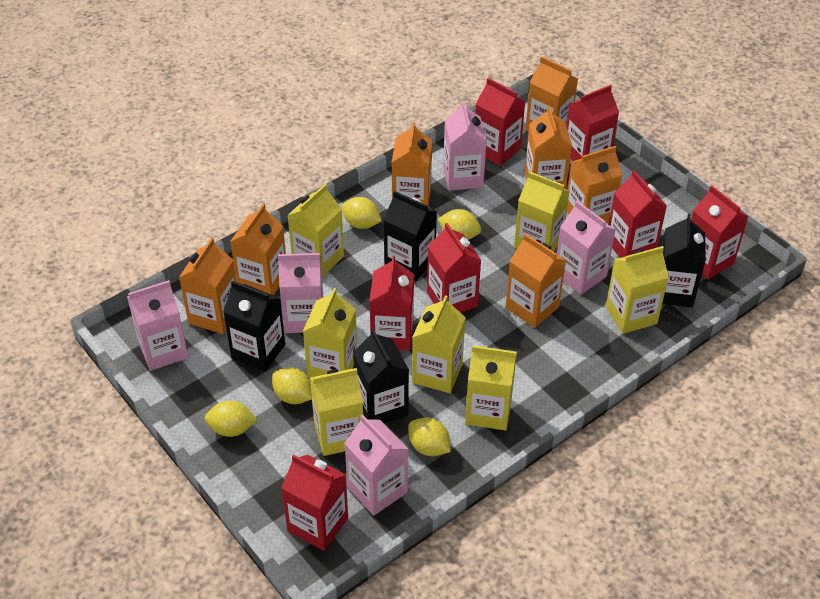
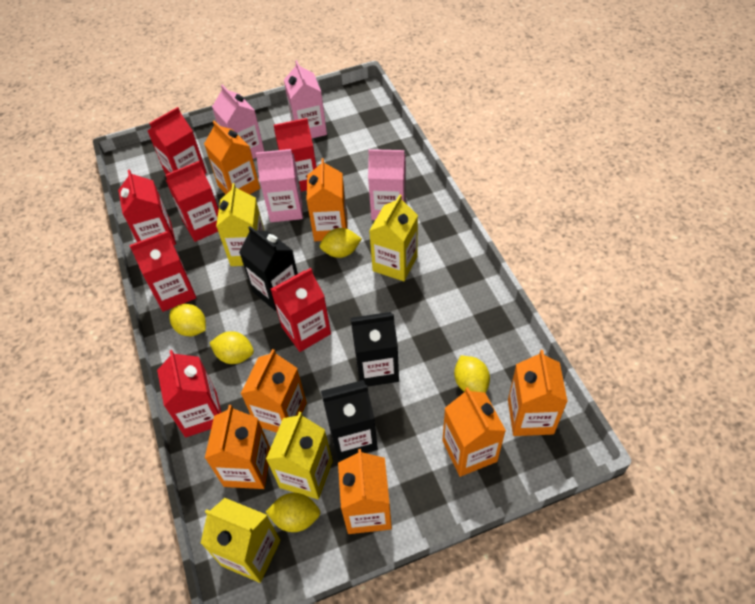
black carton: 4 -> 3
pink carton: 5 -> 4
yellow carton: 7 -> 4

